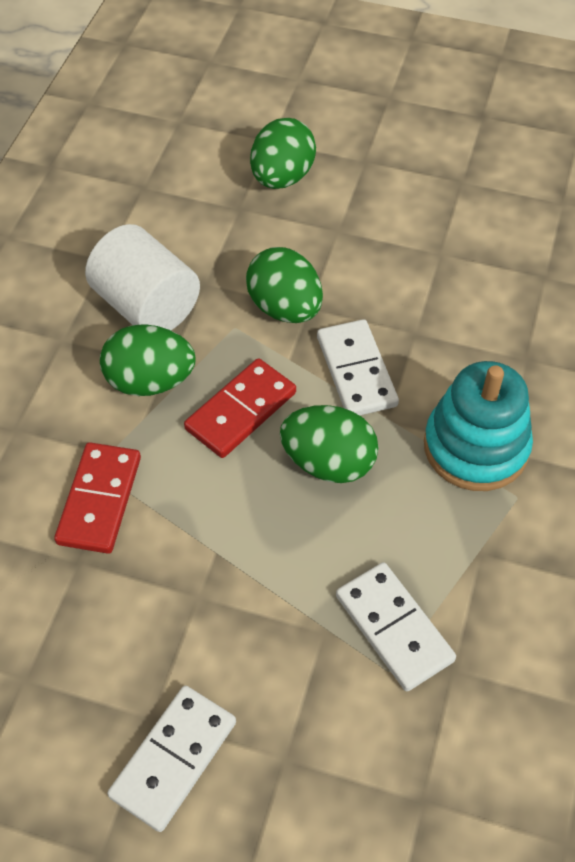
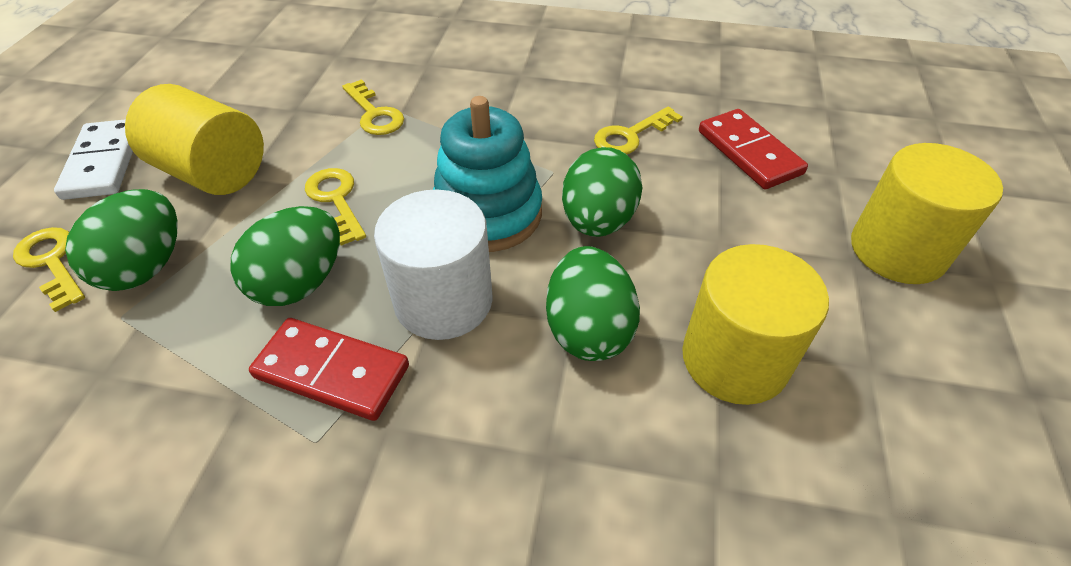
white domino: 3 -> 1
yellow cylinder: 0 -> 3
yellow key: 0 -> 4

